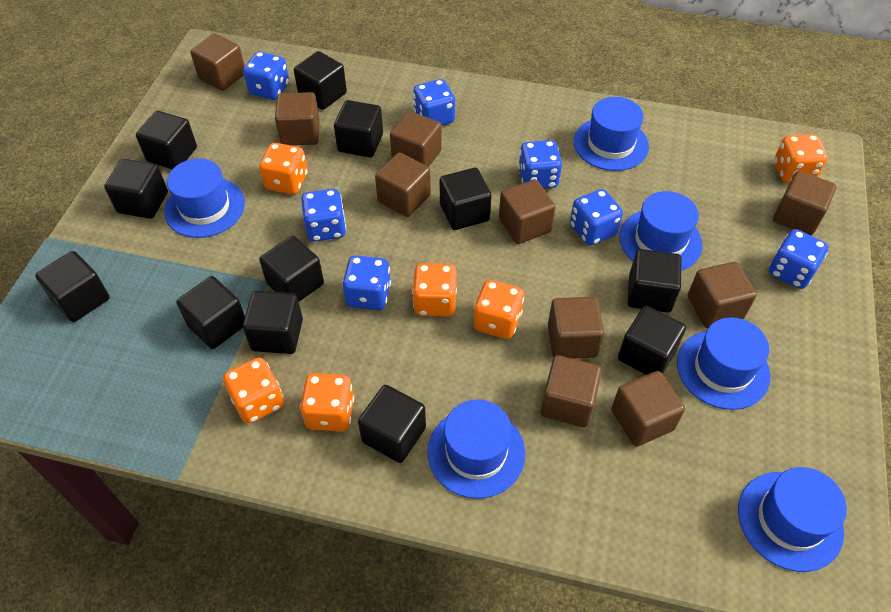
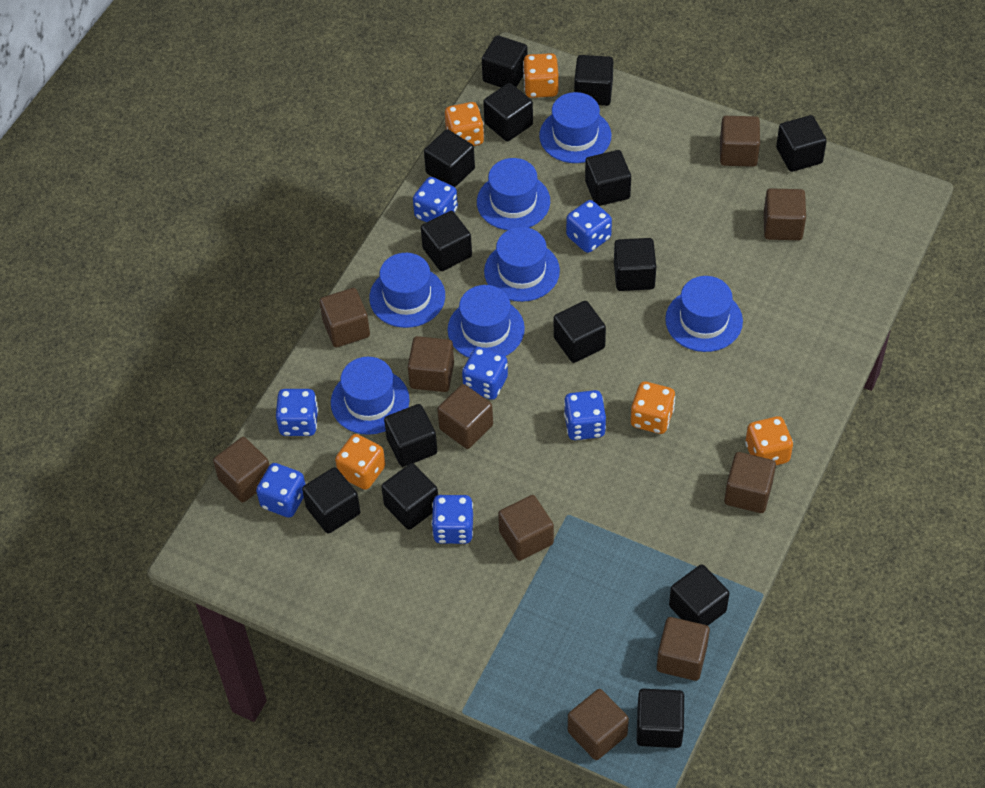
black cube: 12 -> 14
blue hat: 6 -> 7
orange dice: 6 -> 5

